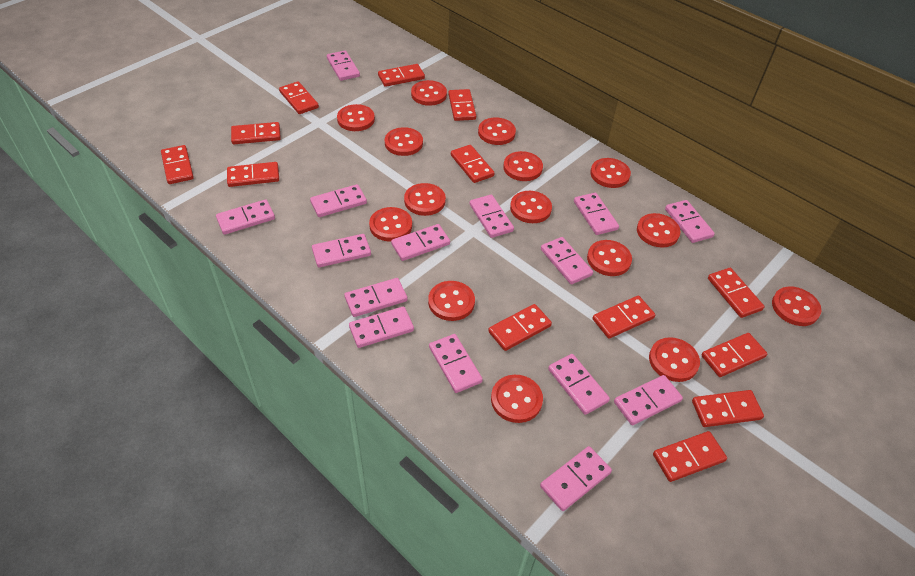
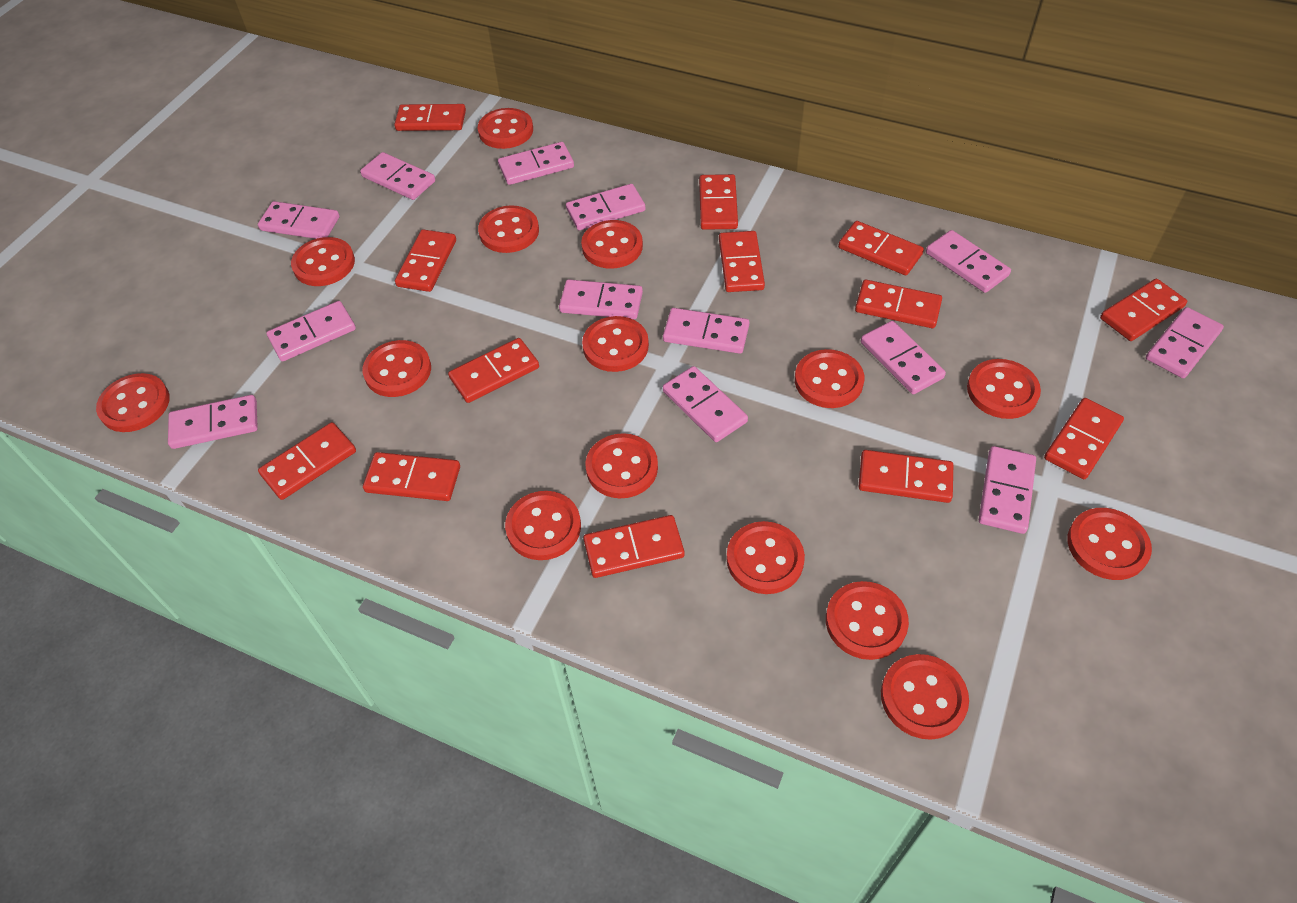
pink domino: 15 -> 13

